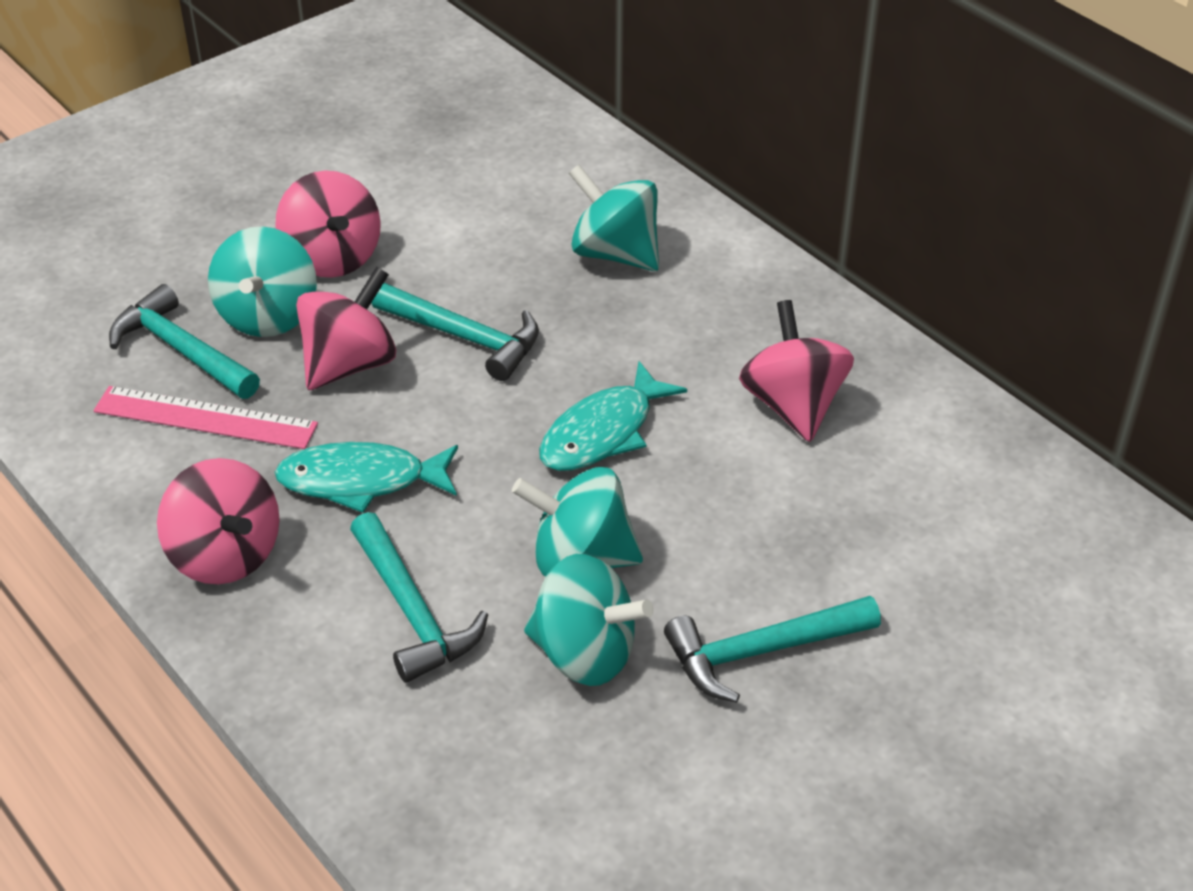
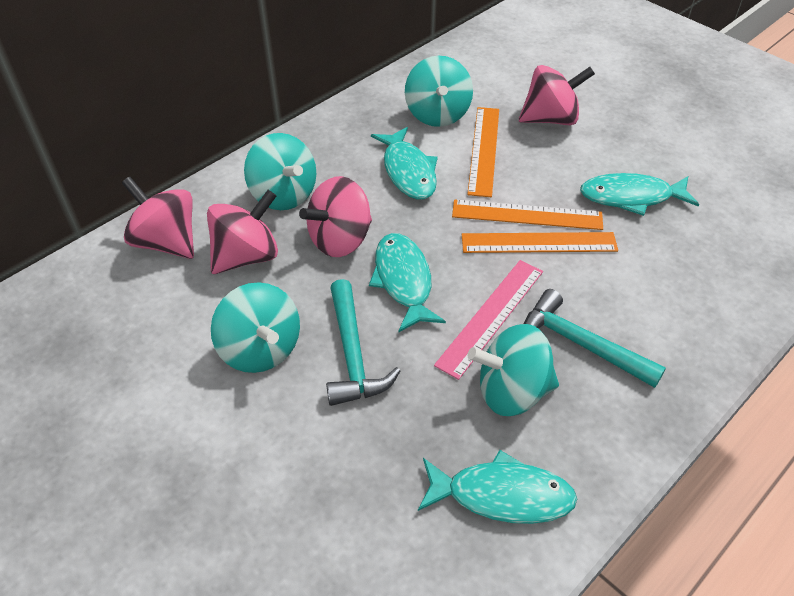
orange ruler: 0 -> 3
turquoise fish: 2 -> 4
turquoise hammer: 4 -> 2

